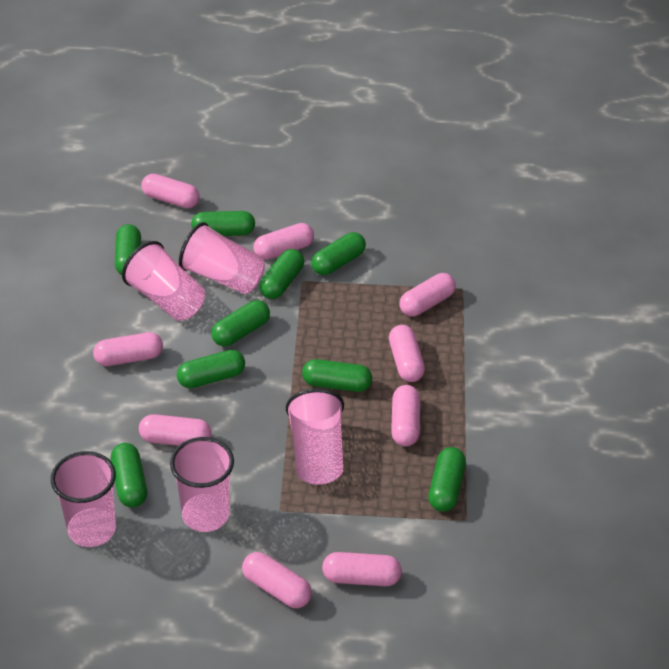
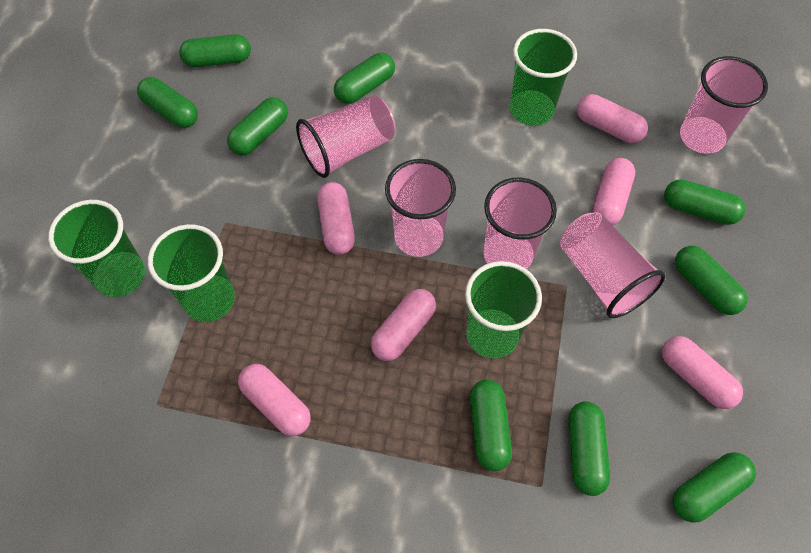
green cup: 0 -> 4
pink capsule: 9 -> 6

